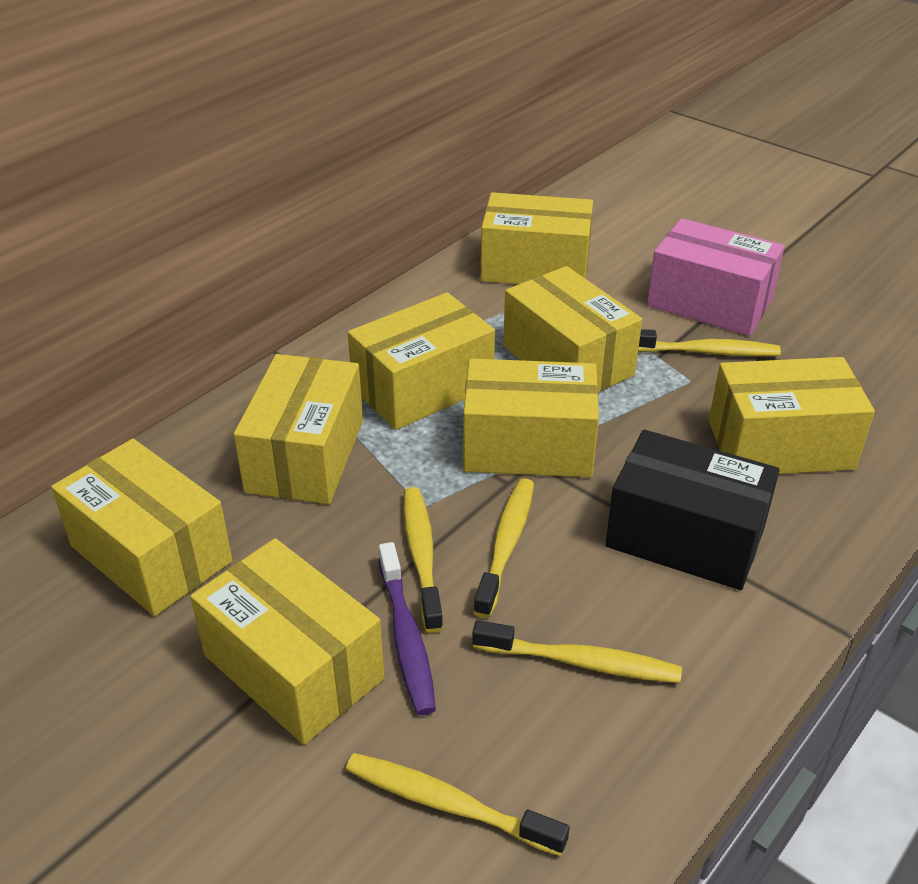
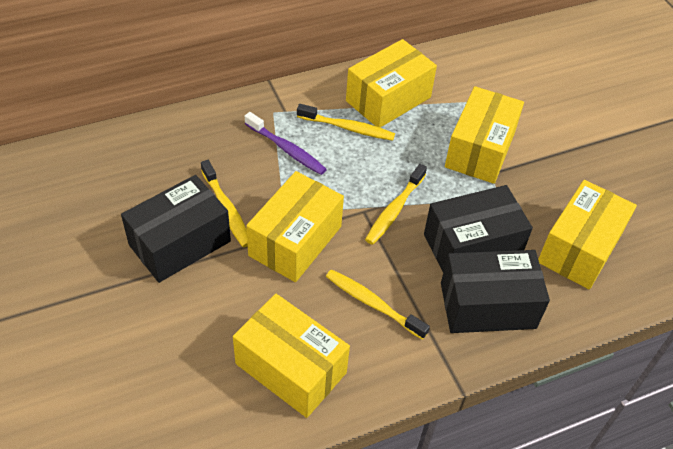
black box: 1 -> 3
pink box: 1 -> 0
yellow box: 8 -> 5
yellow toothbrush: 5 -> 4

